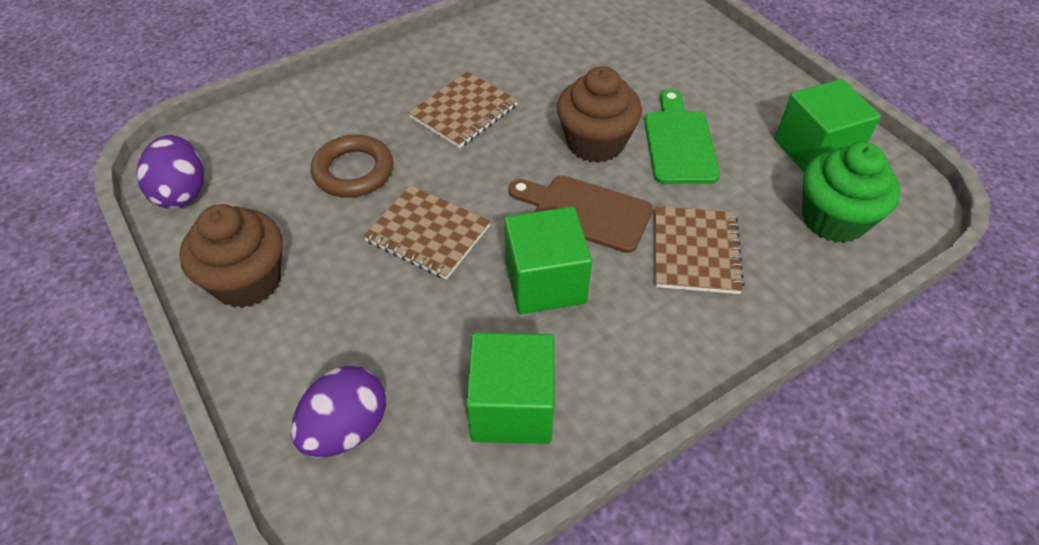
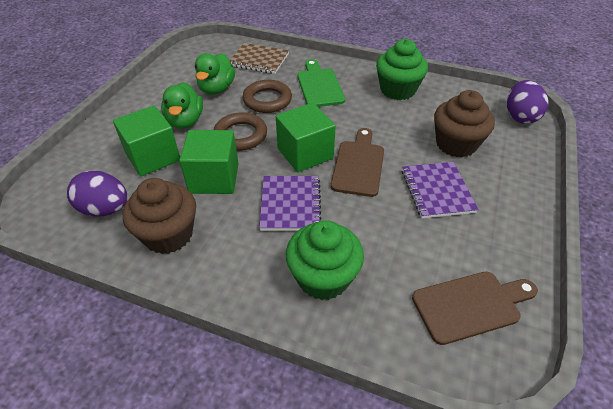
brown cutting board: 1 -> 2
brown notebook: 3 -> 1
brown ring: 1 -> 2
green cupcake: 1 -> 2
green duck: 0 -> 2
purple notebook: 0 -> 2

